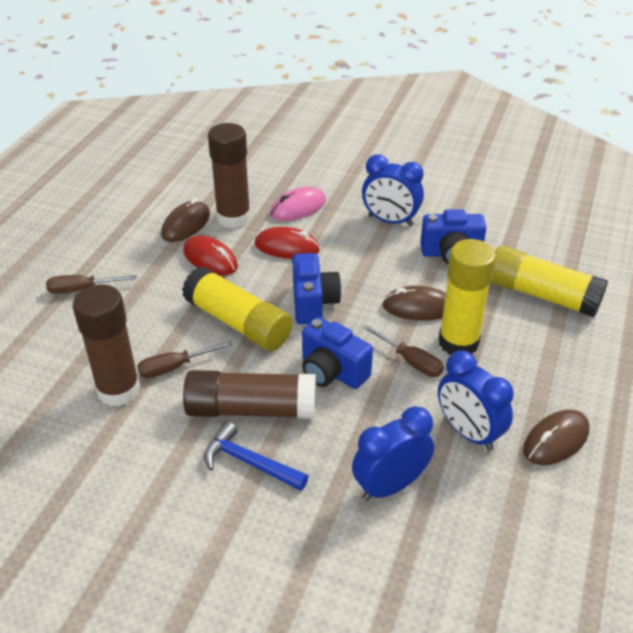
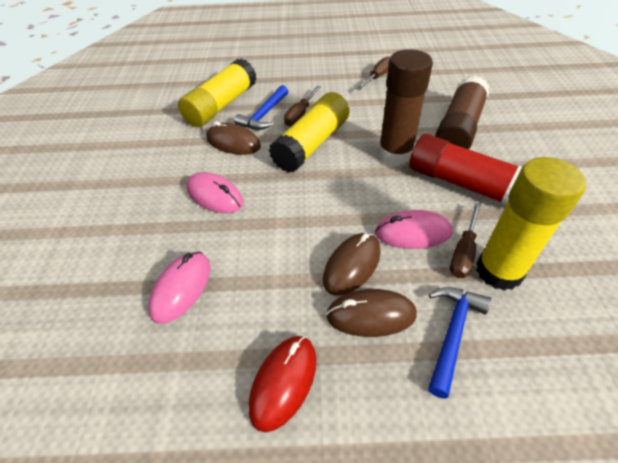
blue camera: 3 -> 0
blue clock: 3 -> 0
blue hammer: 1 -> 2
brown glue stick: 3 -> 2
pink mouse: 1 -> 3
red glue stick: 0 -> 1
red mouse: 2 -> 1

